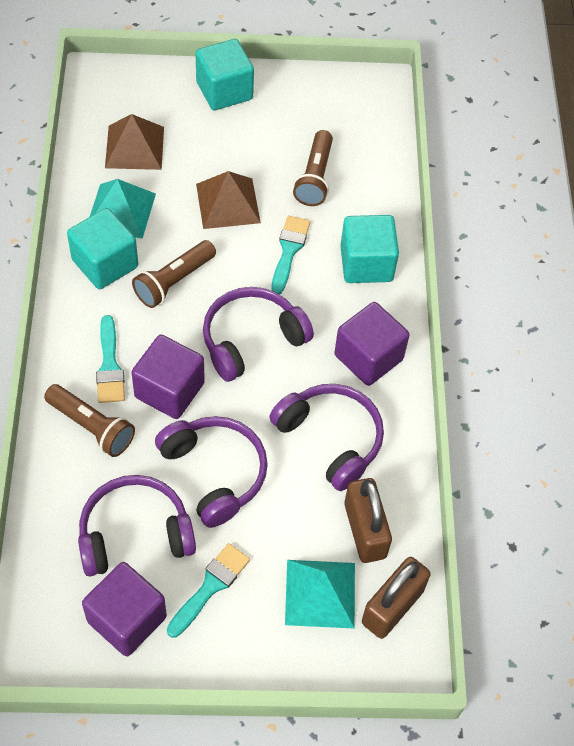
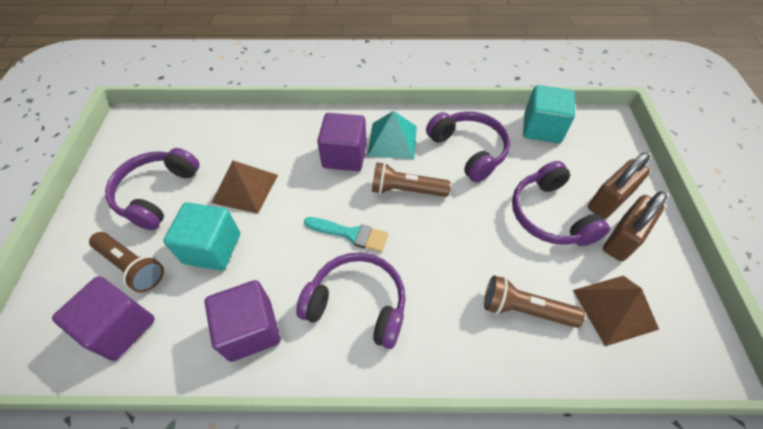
turquoise brush: 3 -> 1
turquoise cube: 3 -> 2
turquoise pyramid: 2 -> 1

